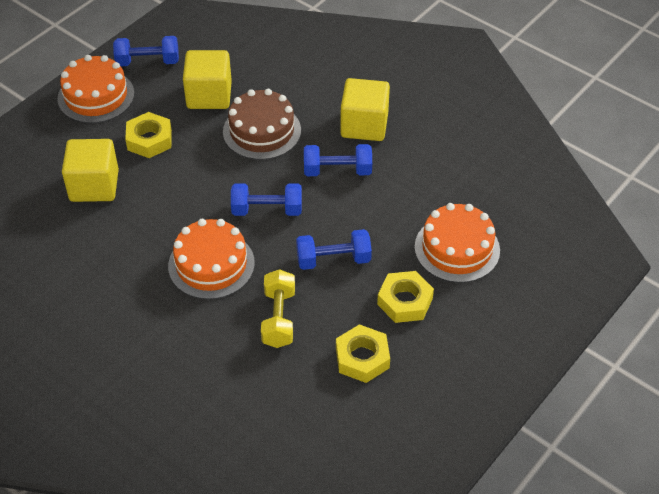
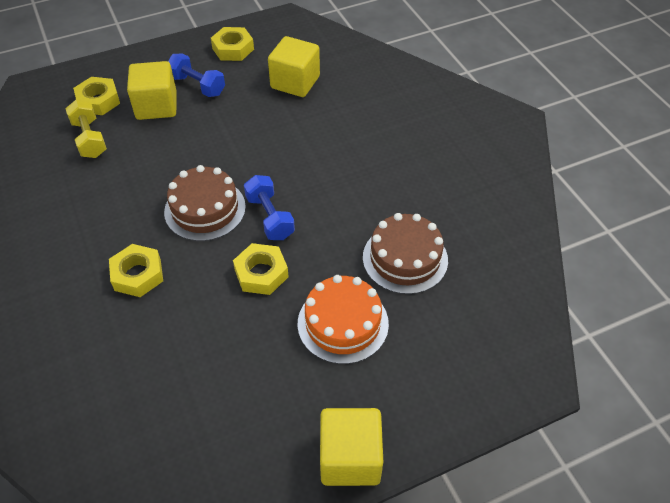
blue dumbbell: 4 -> 2
brown cake: 1 -> 2
orange cake: 3 -> 1
yellow nut: 3 -> 4

